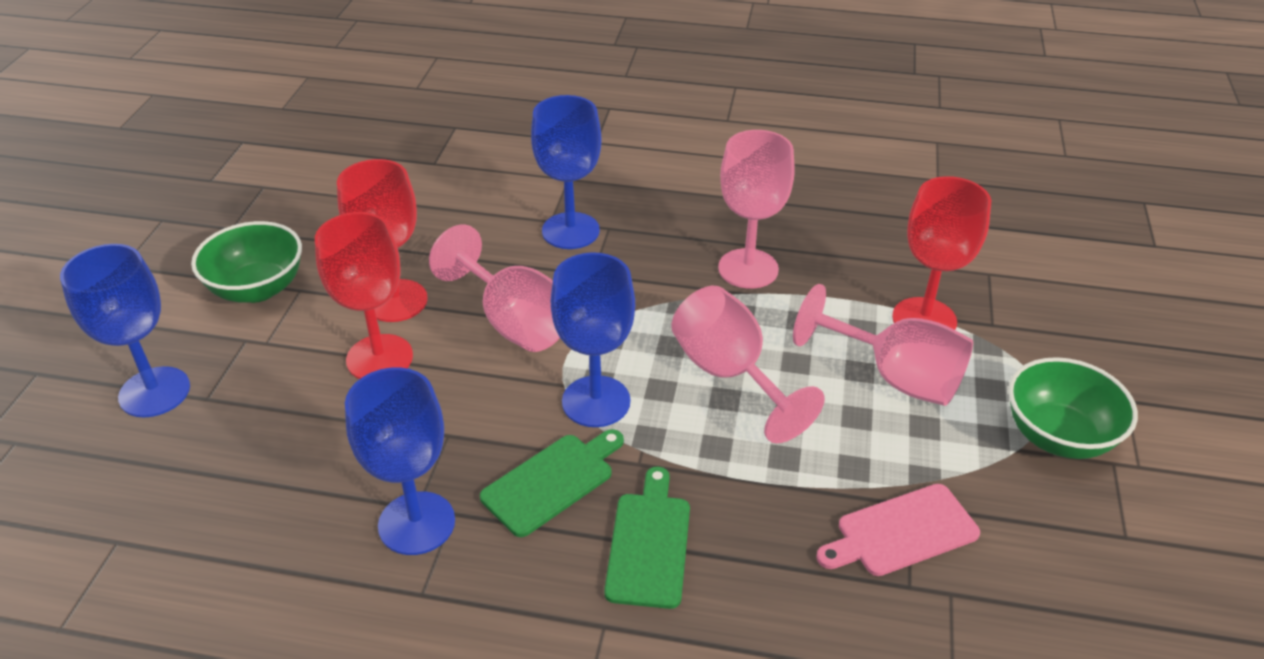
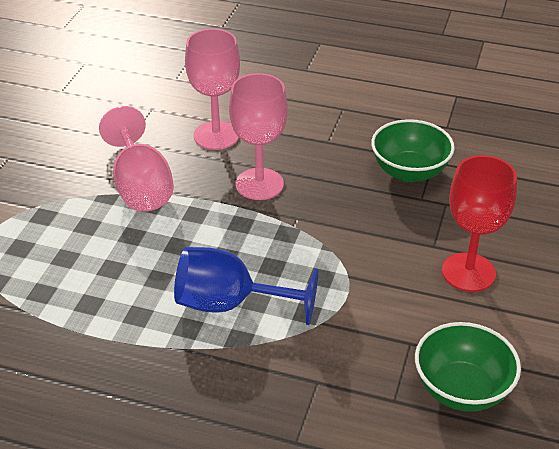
blue goblet: 4 -> 1
green cutting board: 2 -> 0
pink cutting board: 1 -> 0
pink goblet: 4 -> 3
red goblet: 3 -> 1

